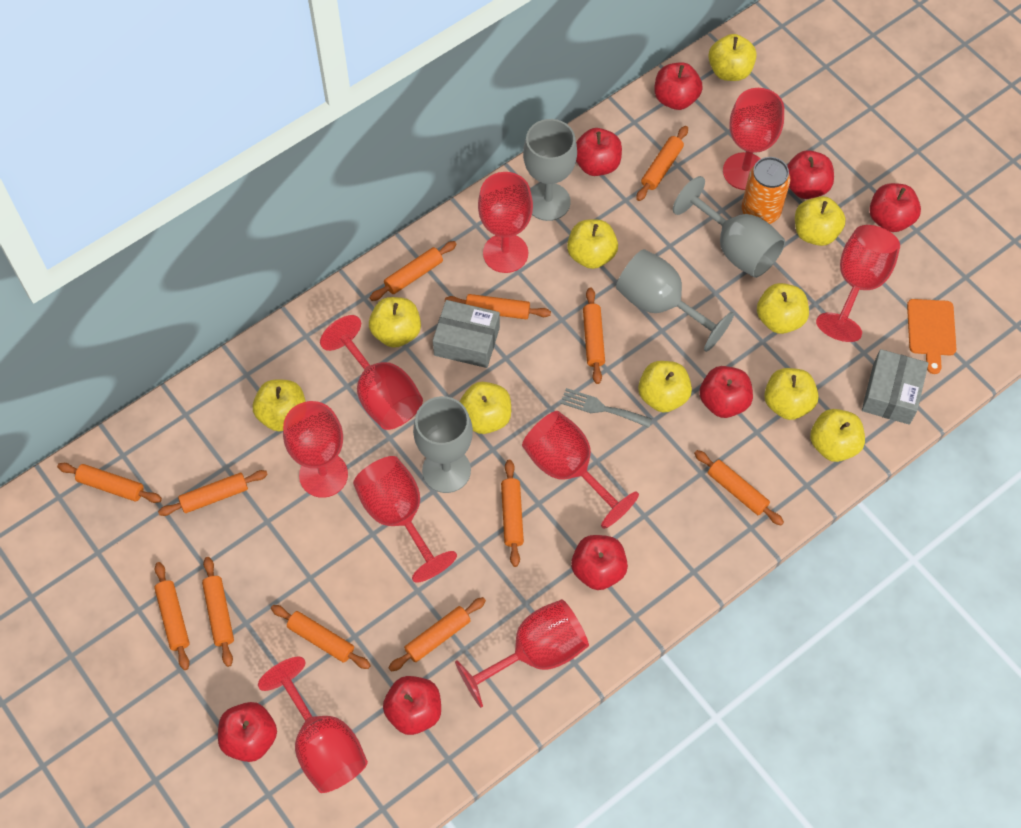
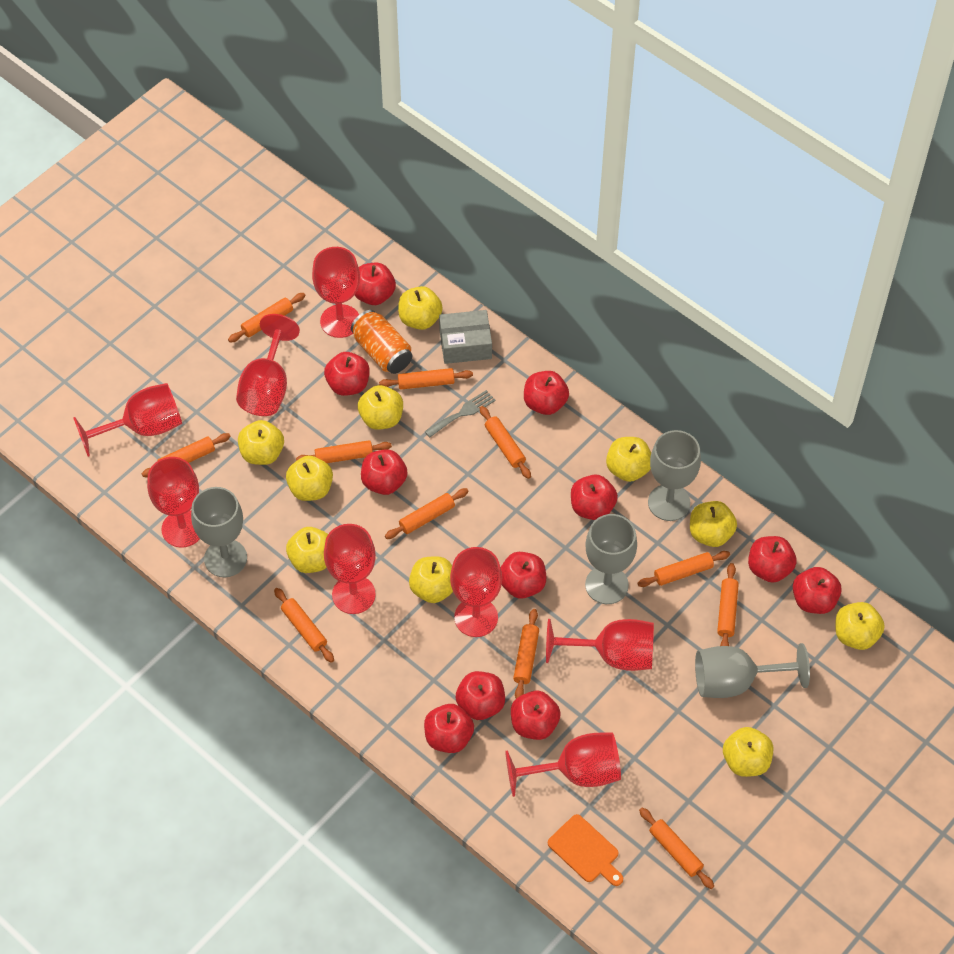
grey box: 2 -> 1
orange rolling pin: 12 -> 11
red apple: 8 -> 11
red goblet: 9 -> 8

